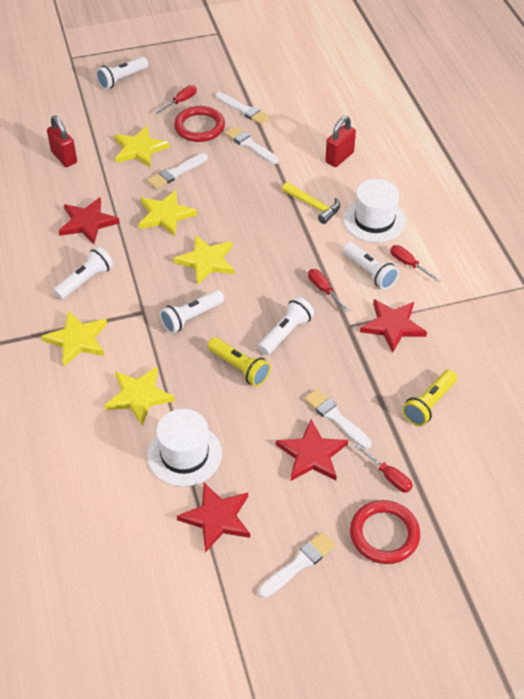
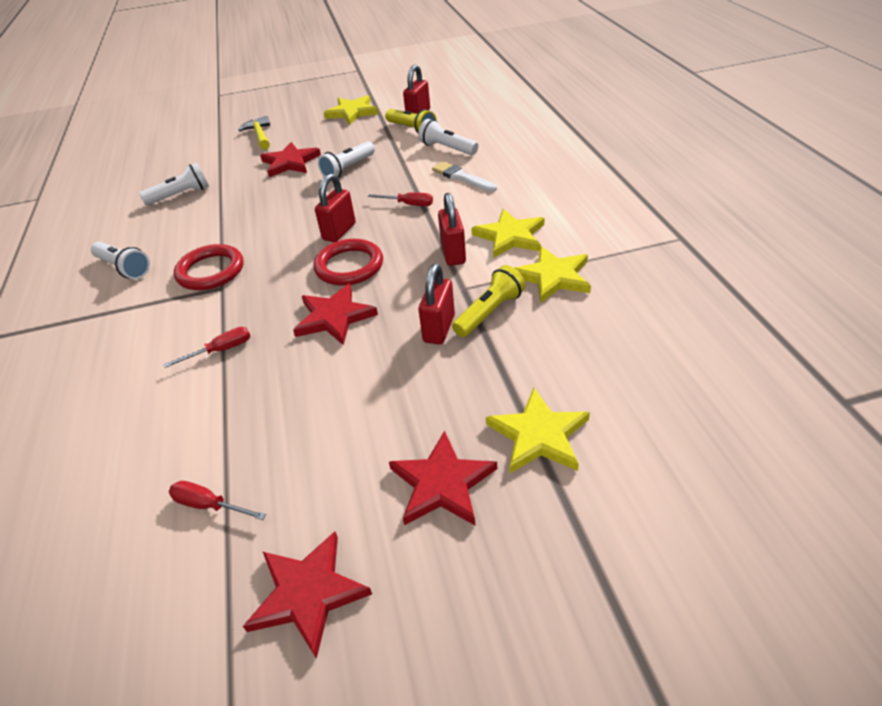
red padlock: 2 -> 4
red screwdriver: 4 -> 3
white brush: 5 -> 1
white flashlight: 5 -> 4
white hat: 2 -> 0
yellow star: 5 -> 4

